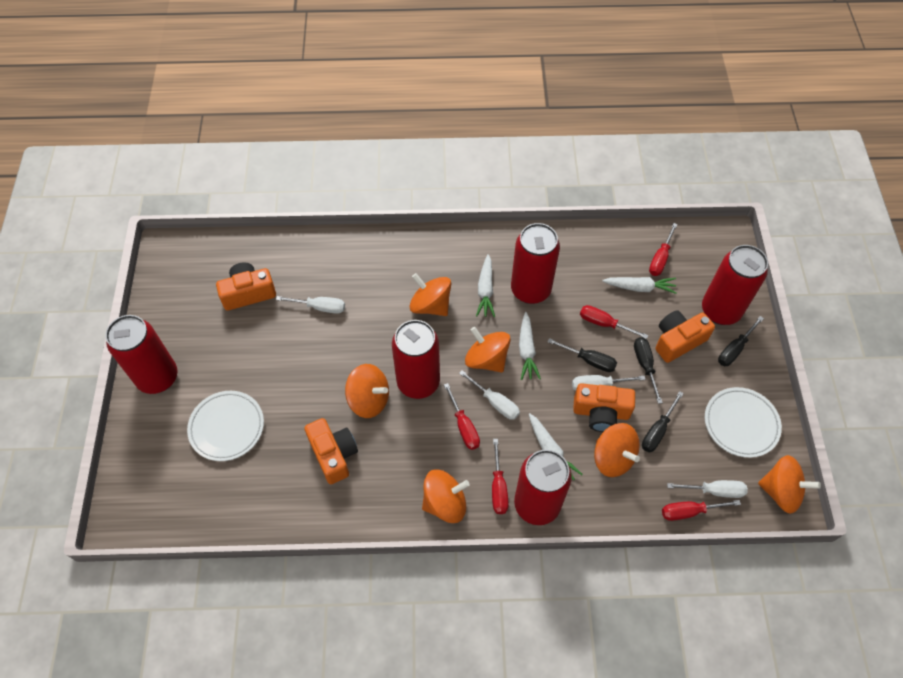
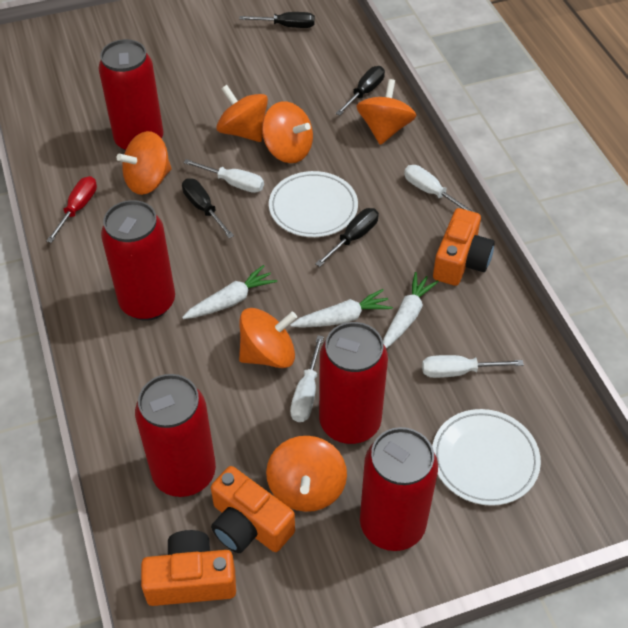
orange camera: 4 -> 3
red screwdriver: 5 -> 1
white carrot: 4 -> 3

